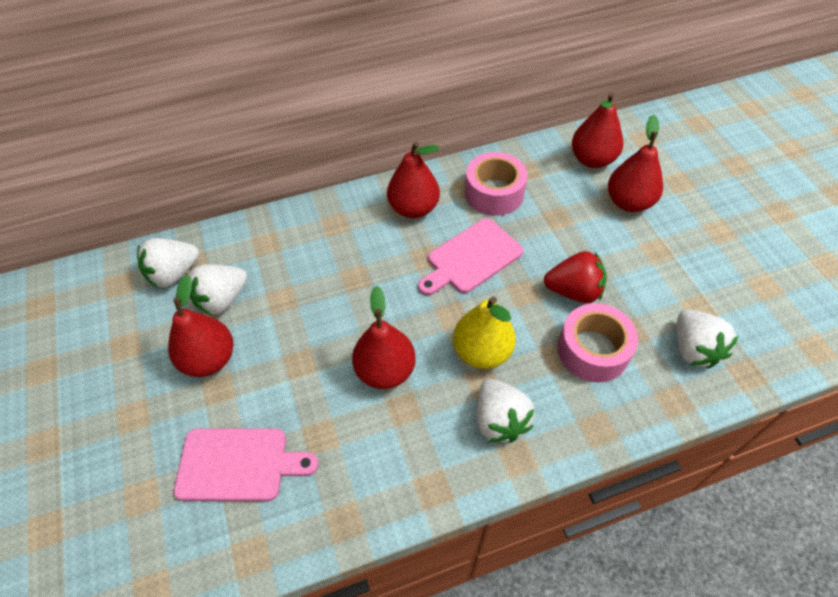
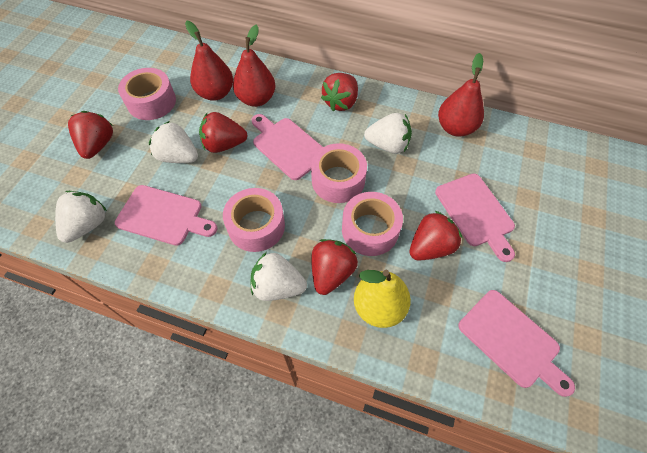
pink cutting board: 2 -> 4
pink tape: 2 -> 4
red pear: 5 -> 3
red strawberry: 1 -> 5

